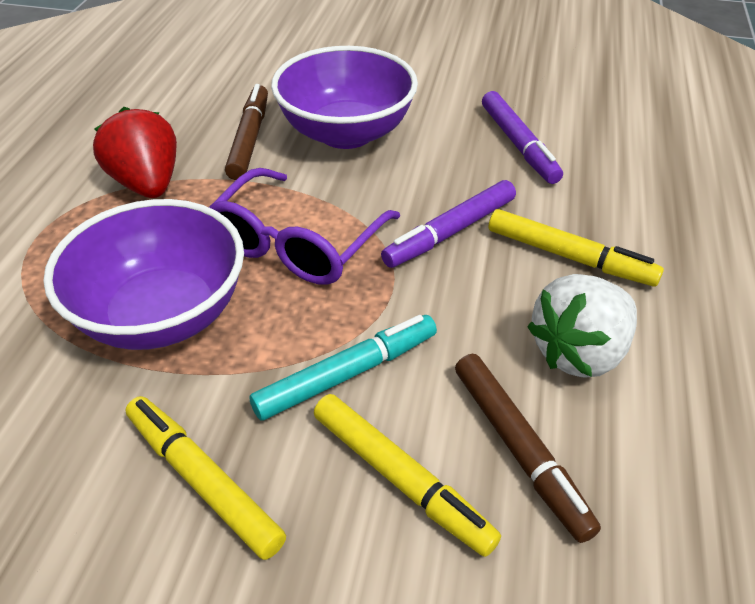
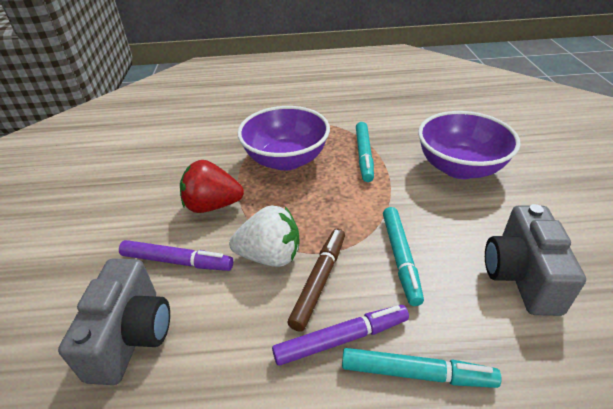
brown marker: 2 -> 1
grey camera: 0 -> 2
purple glasses: 1 -> 0
turquoise marker: 1 -> 3
yellow marker: 3 -> 0

